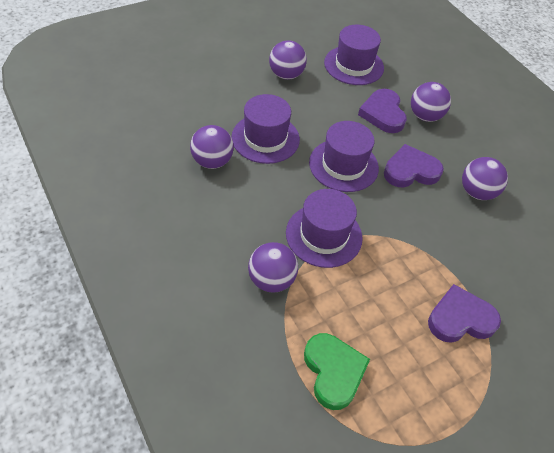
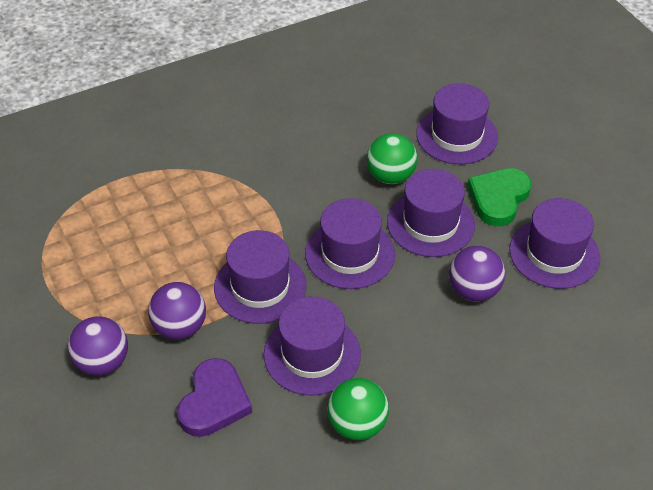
green ball: 0 -> 2
purple ball: 5 -> 3
purple hat: 4 -> 6
purple heart: 3 -> 1

